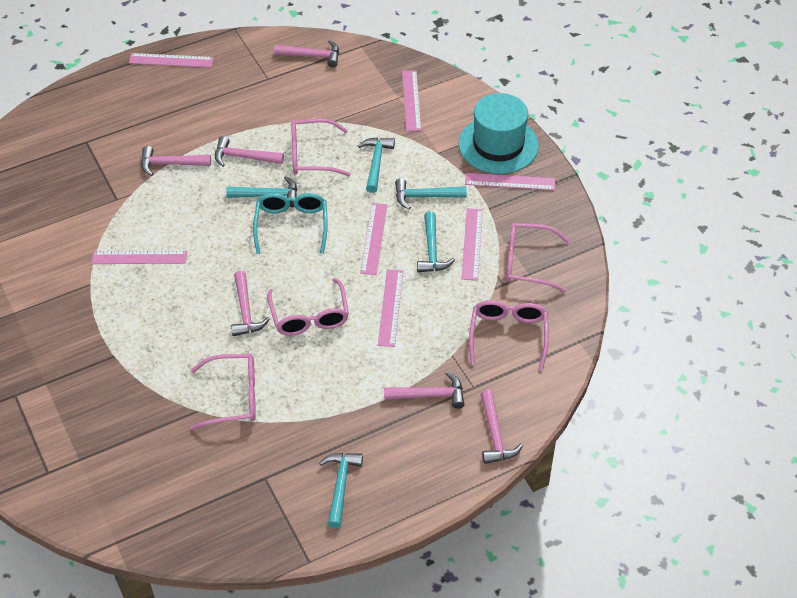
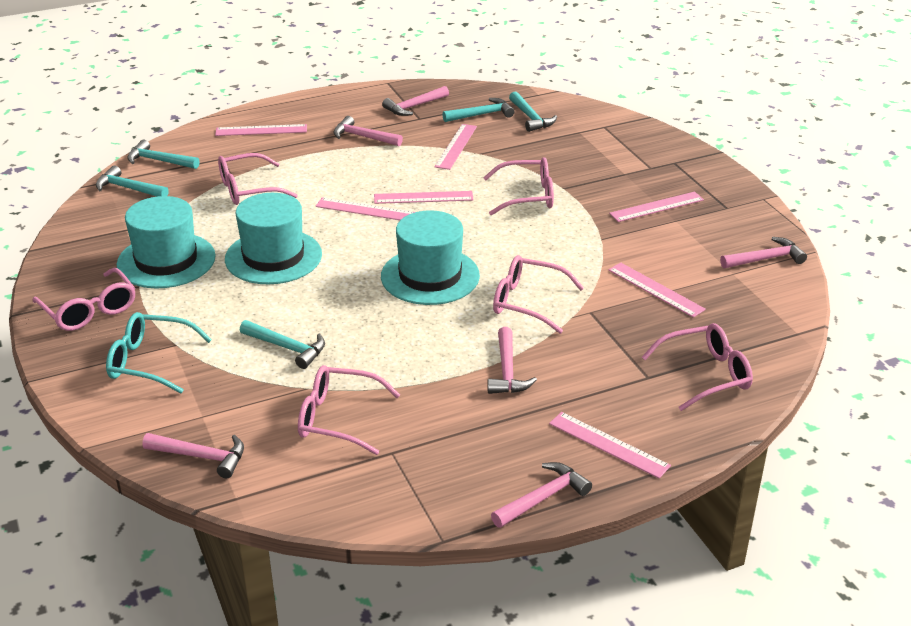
pink glasses: 5 -> 6
turquoise hat: 1 -> 3

